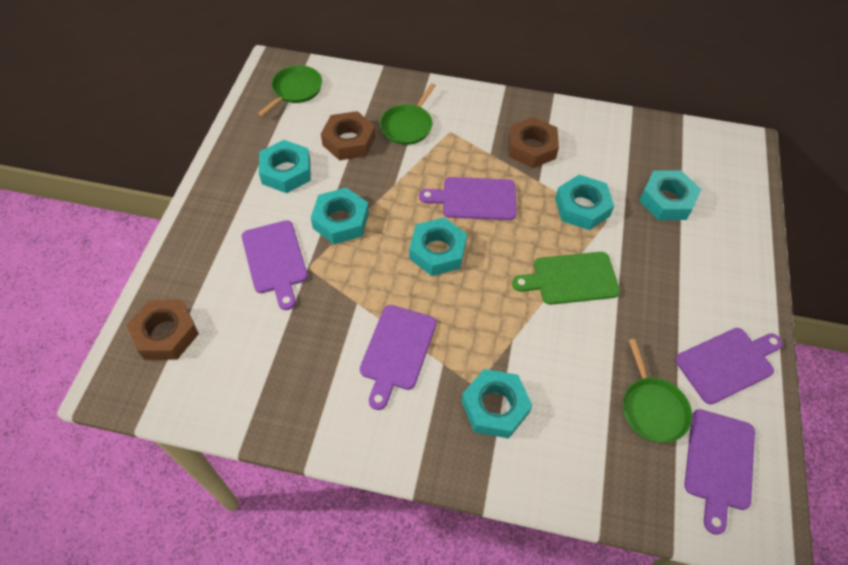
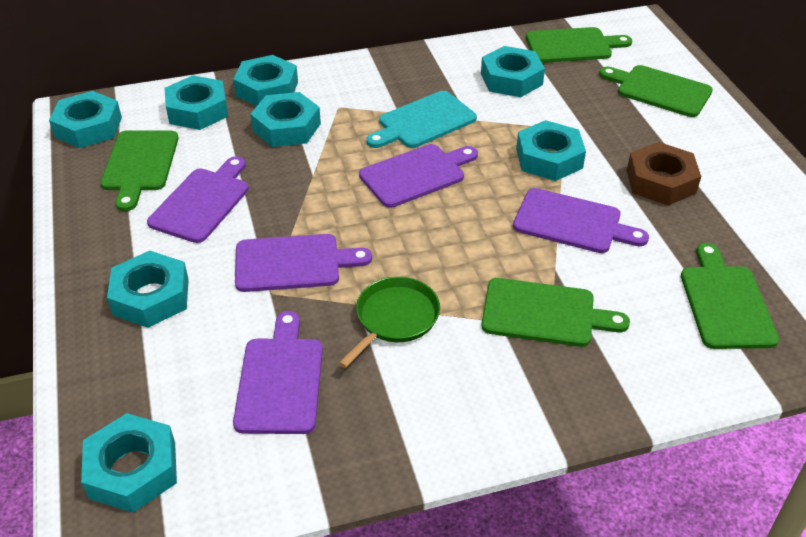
brown nut: 3 -> 1
green cutting board: 1 -> 5
green pan: 3 -> 1
turquoise cutting board: 0 -> 1
turquoise nut: 6 -> 8

